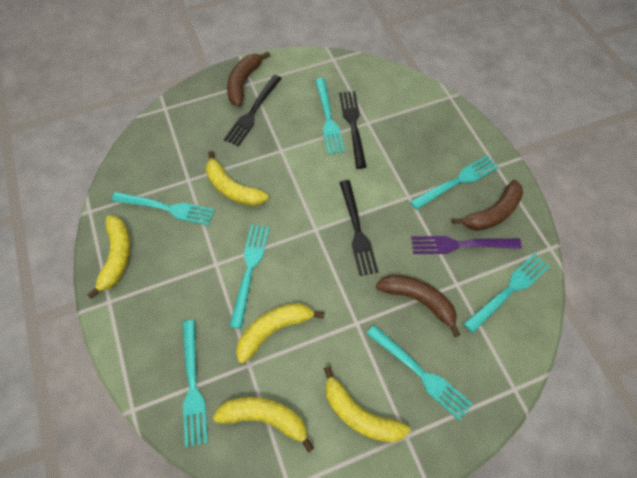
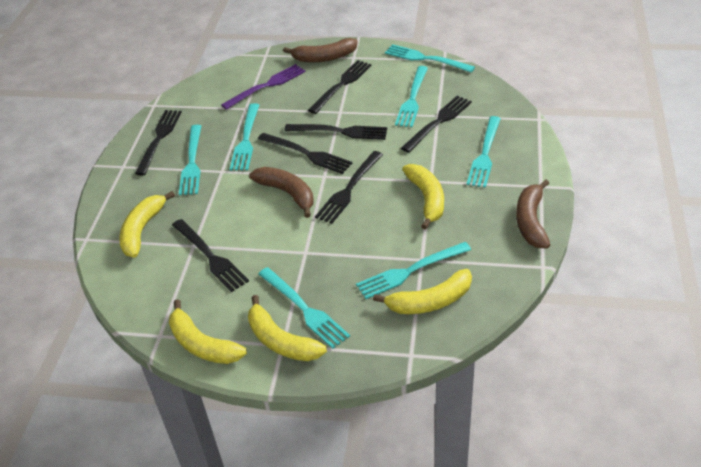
black fork: 3 -> 7

